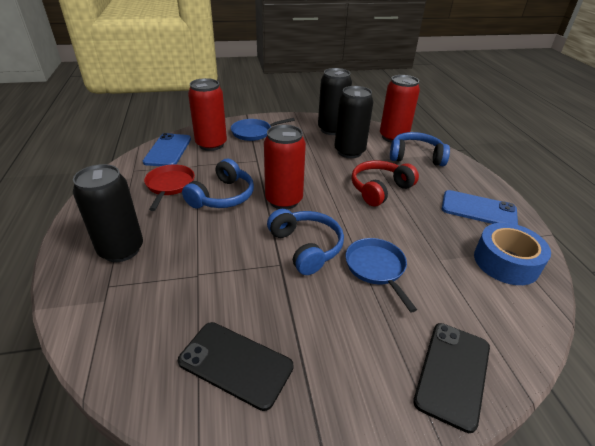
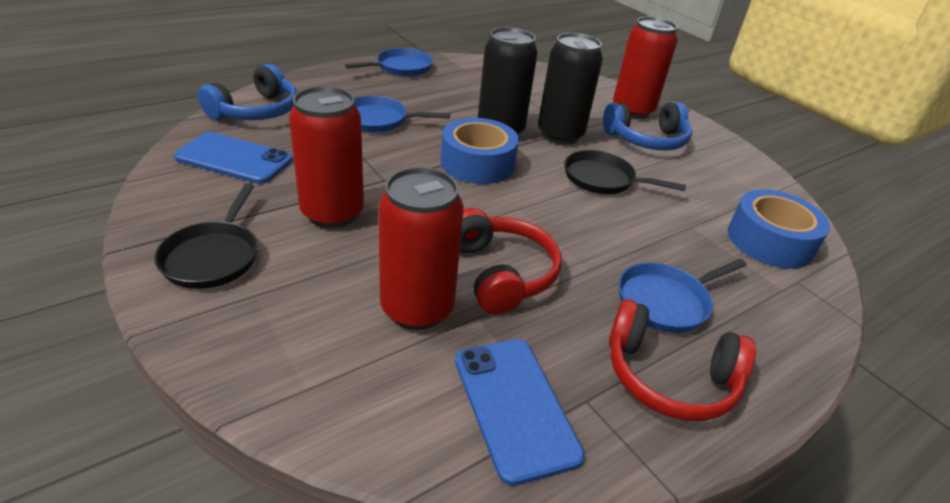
black can: 3 -> 2
black pan: 0 -> 2
black phone: 2 -> 0
blue headphones: 3 -> 2
blue pan: 2 -> 3
blue tape: 1 -> 2
red headphones: 1 -> 2
red pan: 1 -> 0

